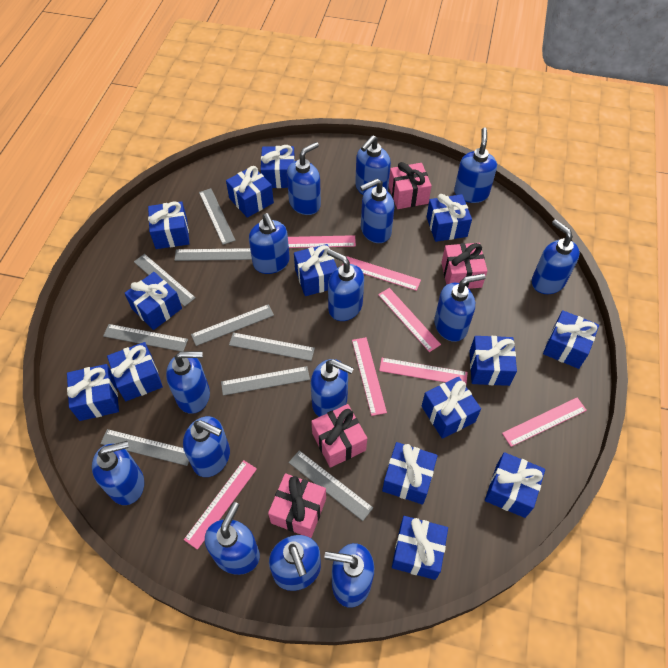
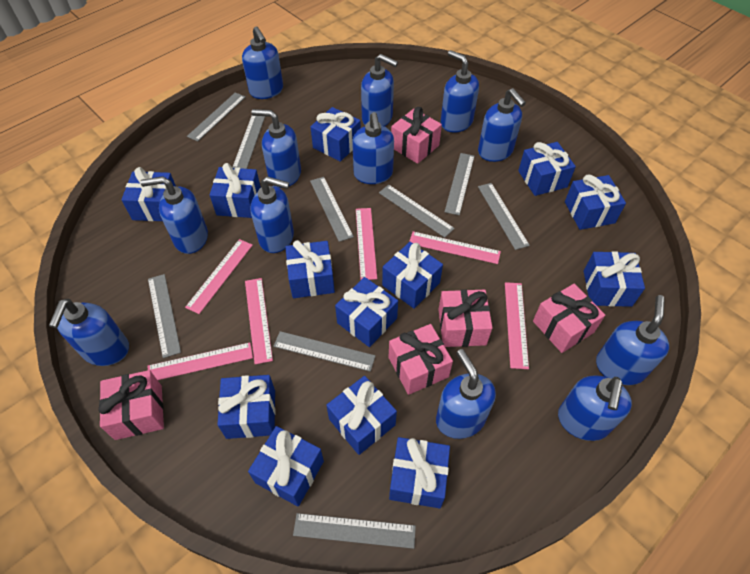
blue gift: 14 -> 13
blue soap dispenser: 15 -> 12
pink gift: 4 -> 5
pink ruler: 7 -> 6

